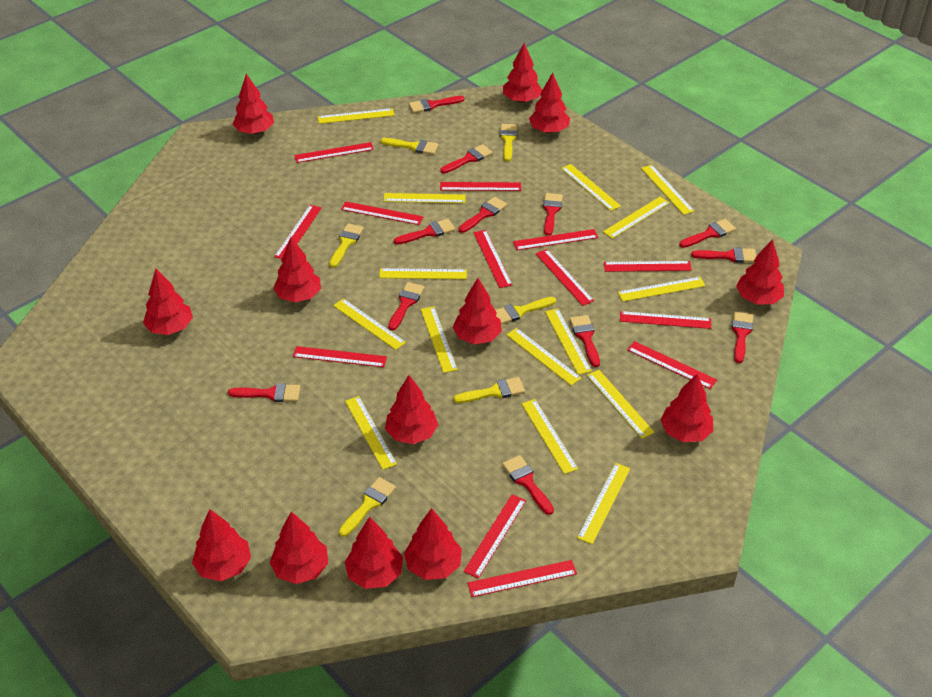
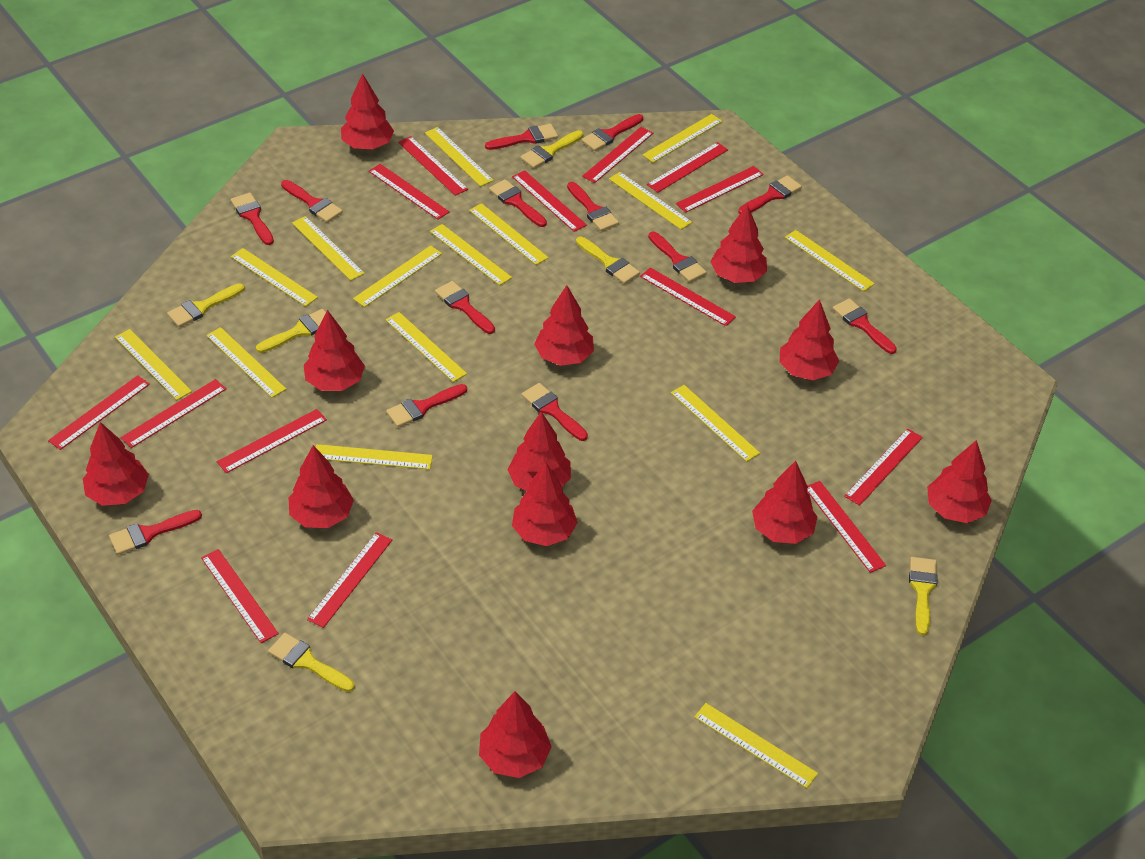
red brush: 12 -> 13
red ruler: 13 -> 14
red tree: 13 -> 12

